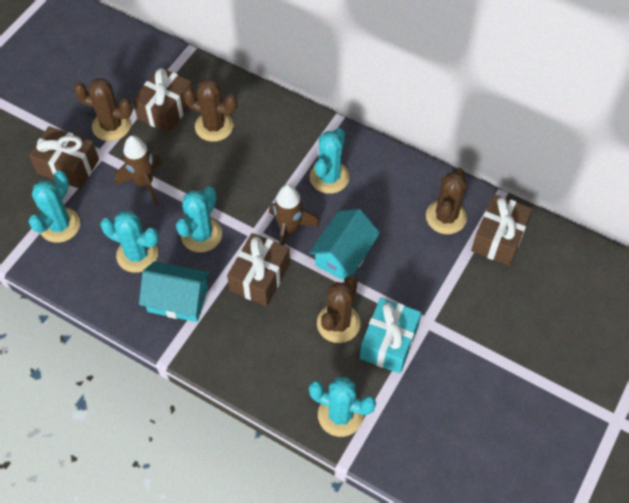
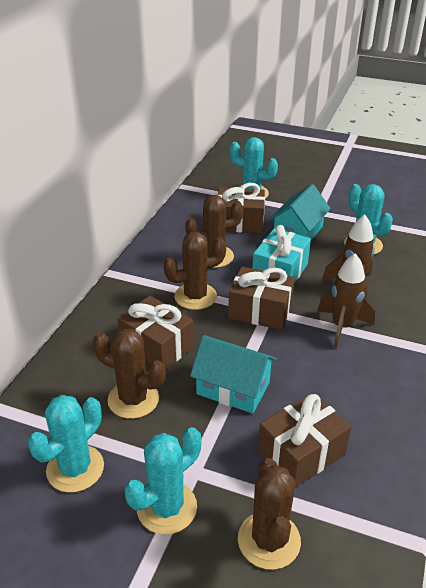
turquoise cactus: 5 -> 4

